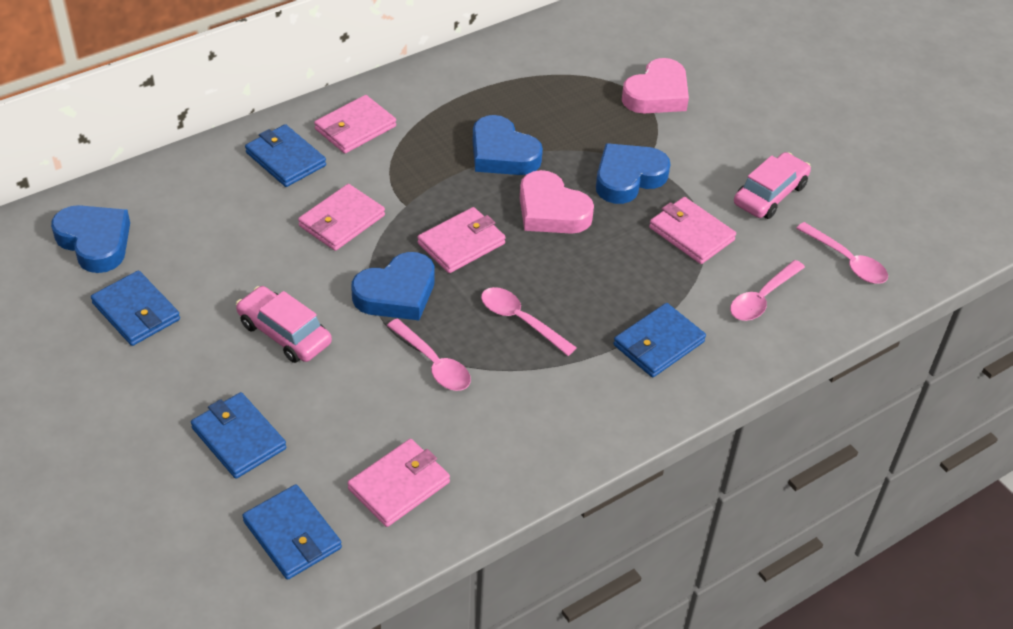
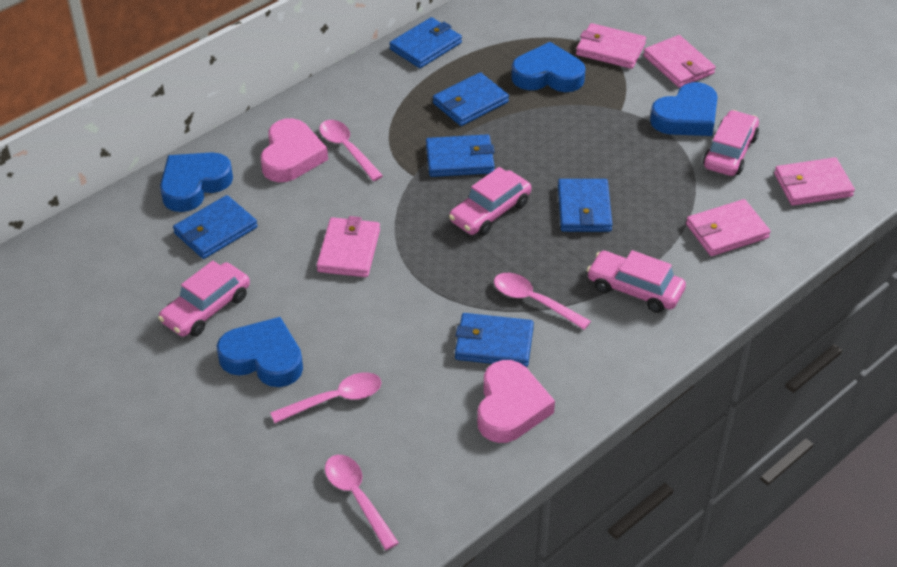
blue wallet: 5 -> 6
pink car: 2 -> 4

